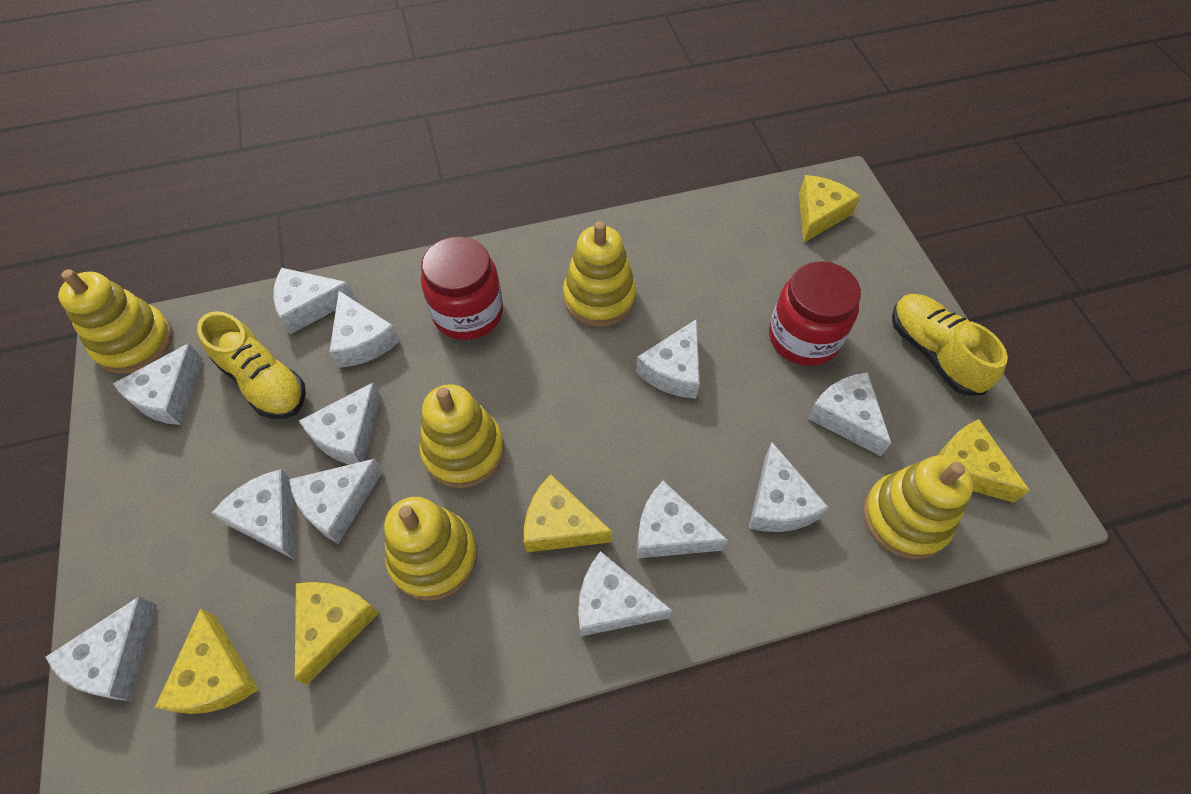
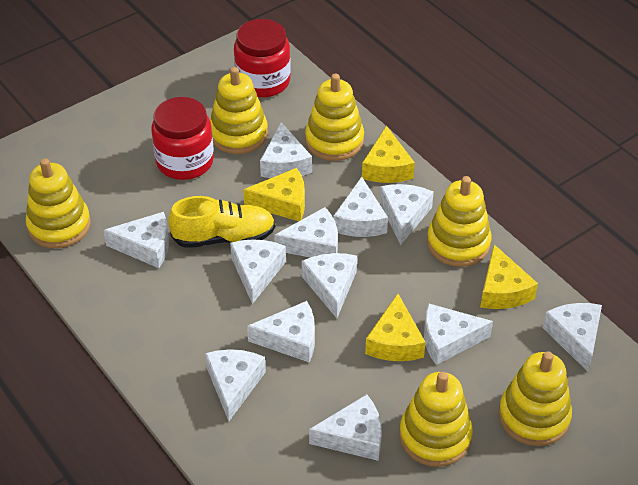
yellow cheese: 5 -> 4
yellow shoe: 2 -> 1
yellow stacking toy: 5 -> 6

